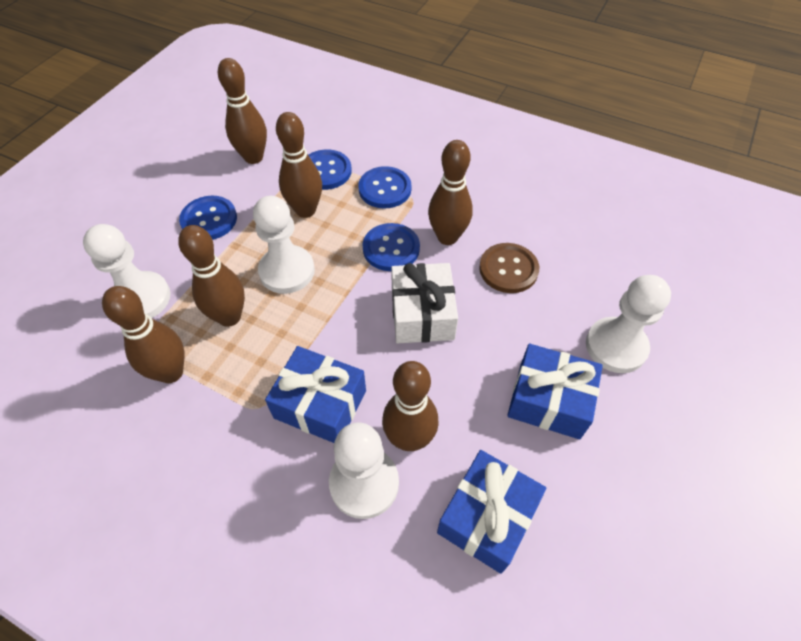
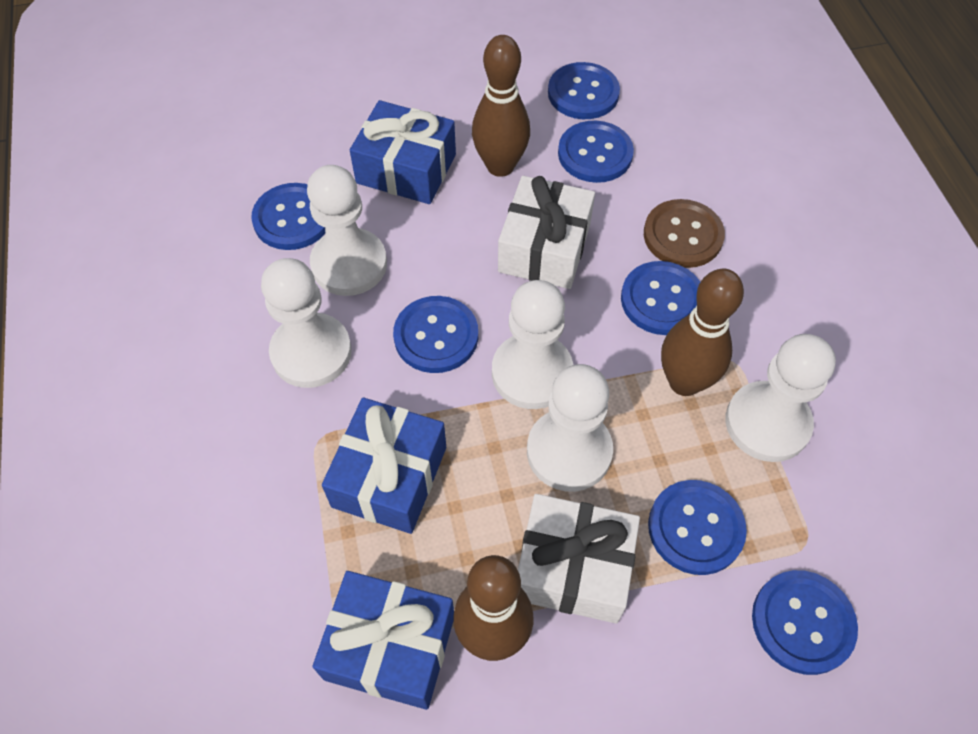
blue button: 4 -> 7
brown bowling pin: 6 -> 3
white gift: 1 -> 2
white pawn: 4 -> 5

